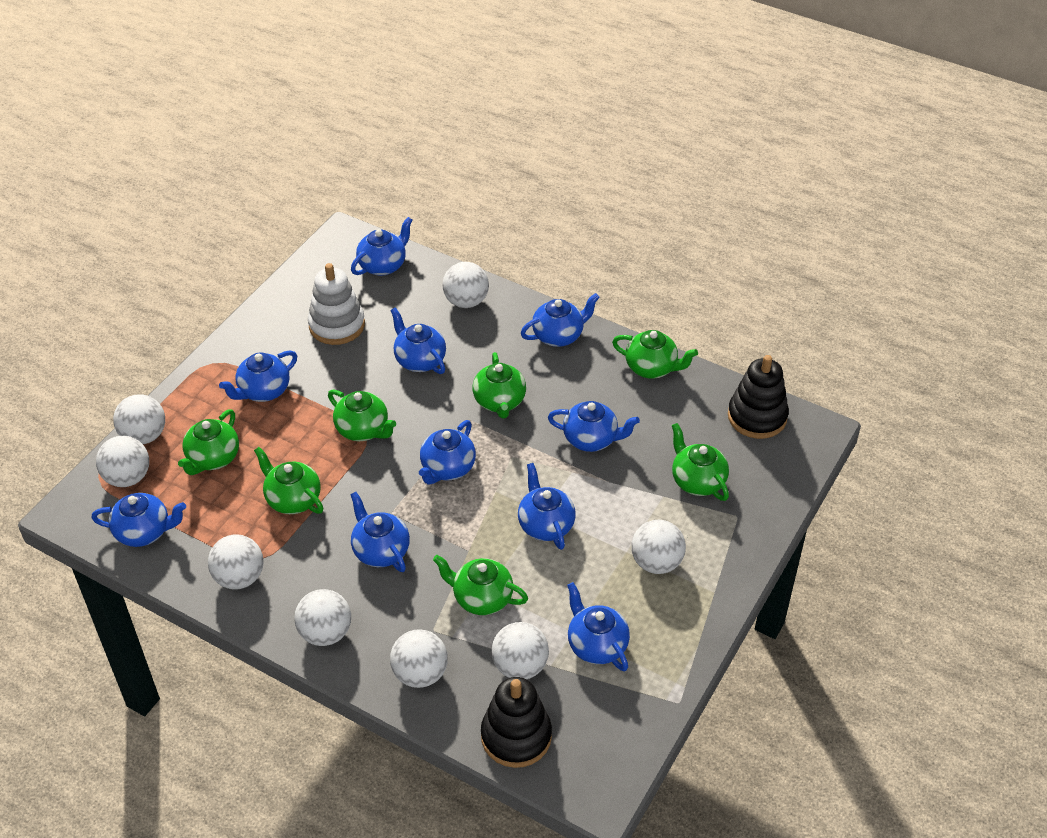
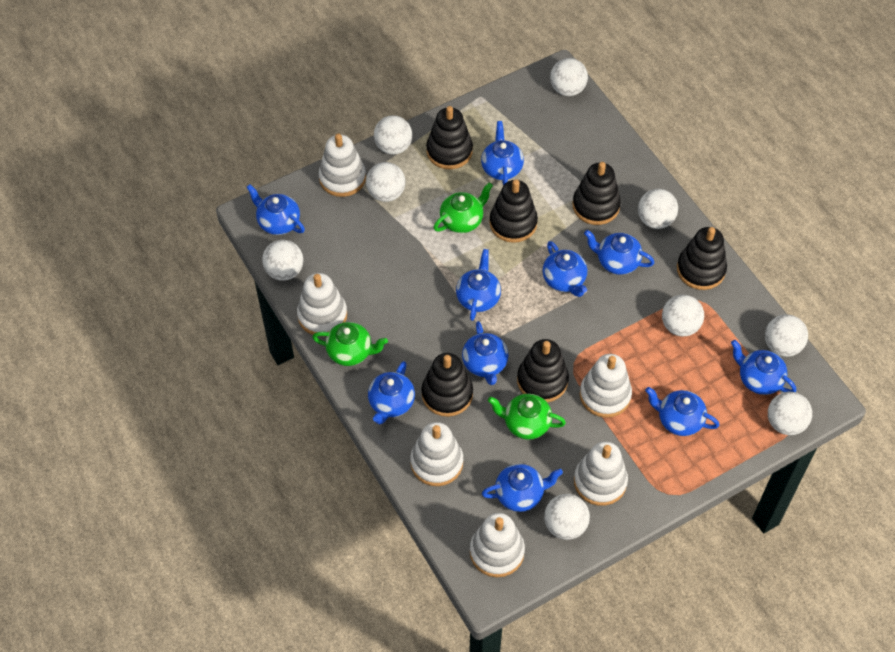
black stacking toy: 2 -> 6
green teapot: 7 -> 3
white ball: 8 -> 9
white stacking toy: 1 -> 6

